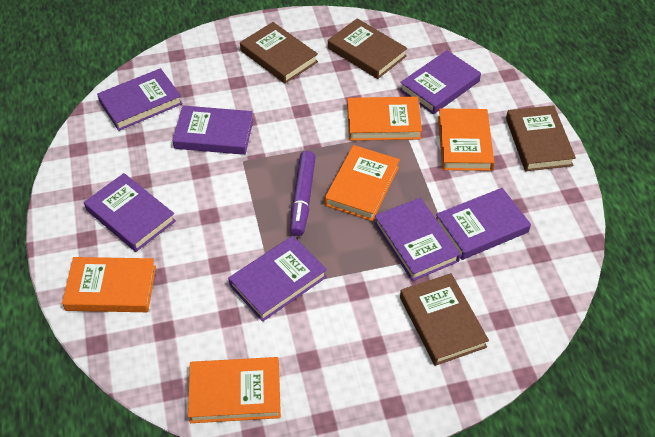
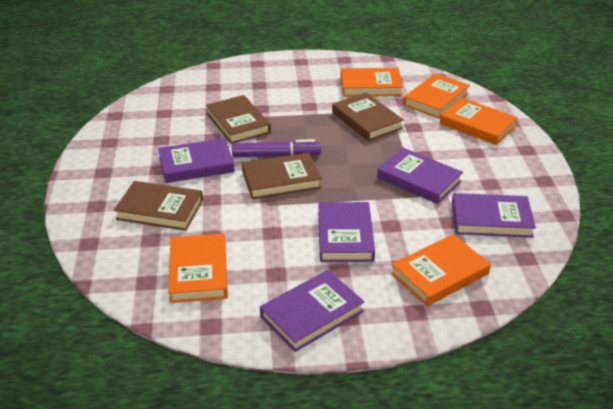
purple book: 7 -> 5

